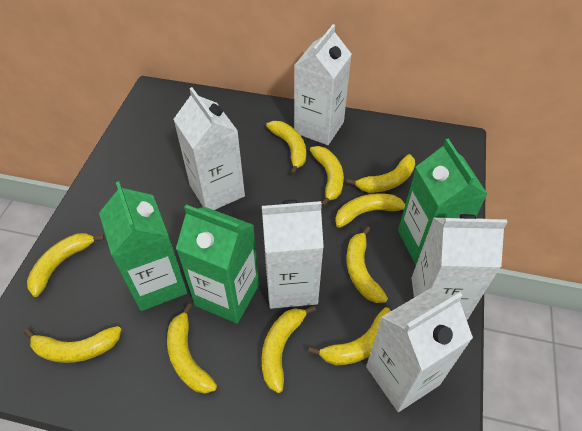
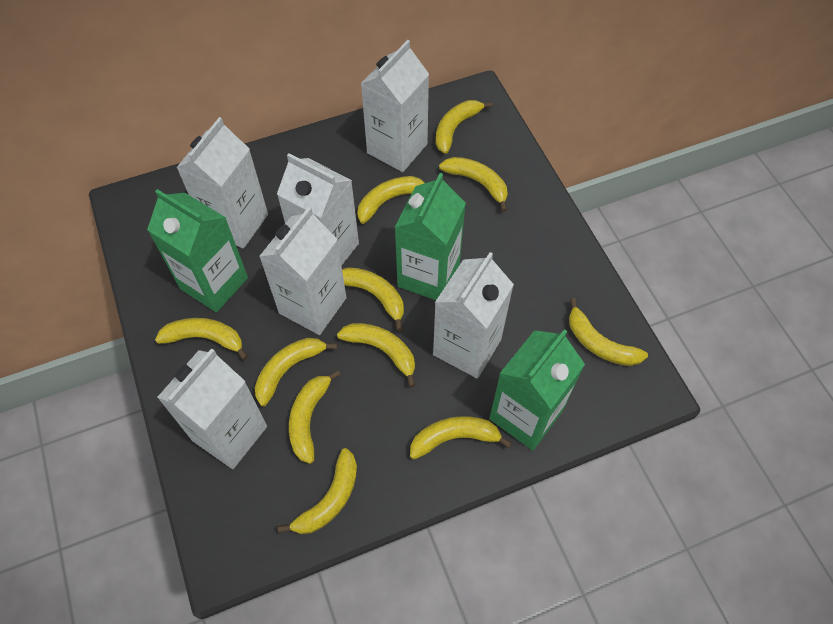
white carton: 5 -> 6
yellow banana: 10 -> 11

